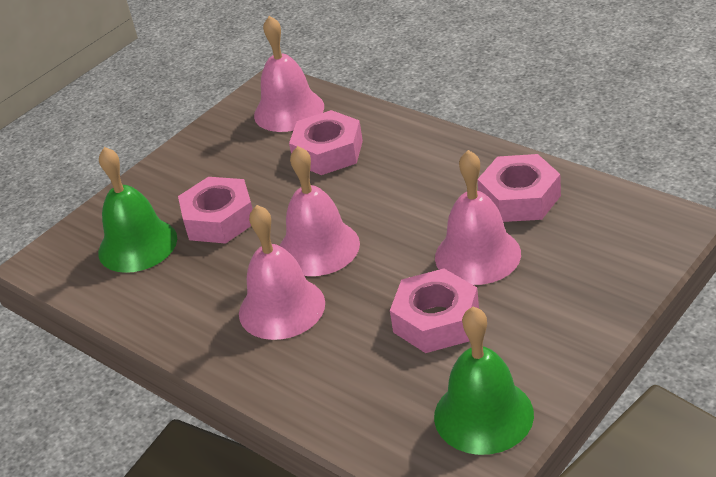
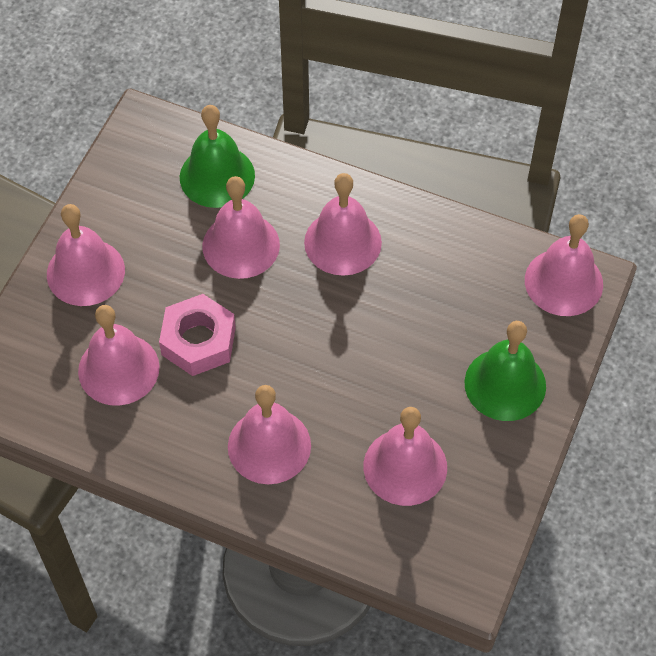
pink bell: 4 -> 7
pink nut: 4 -> 1

